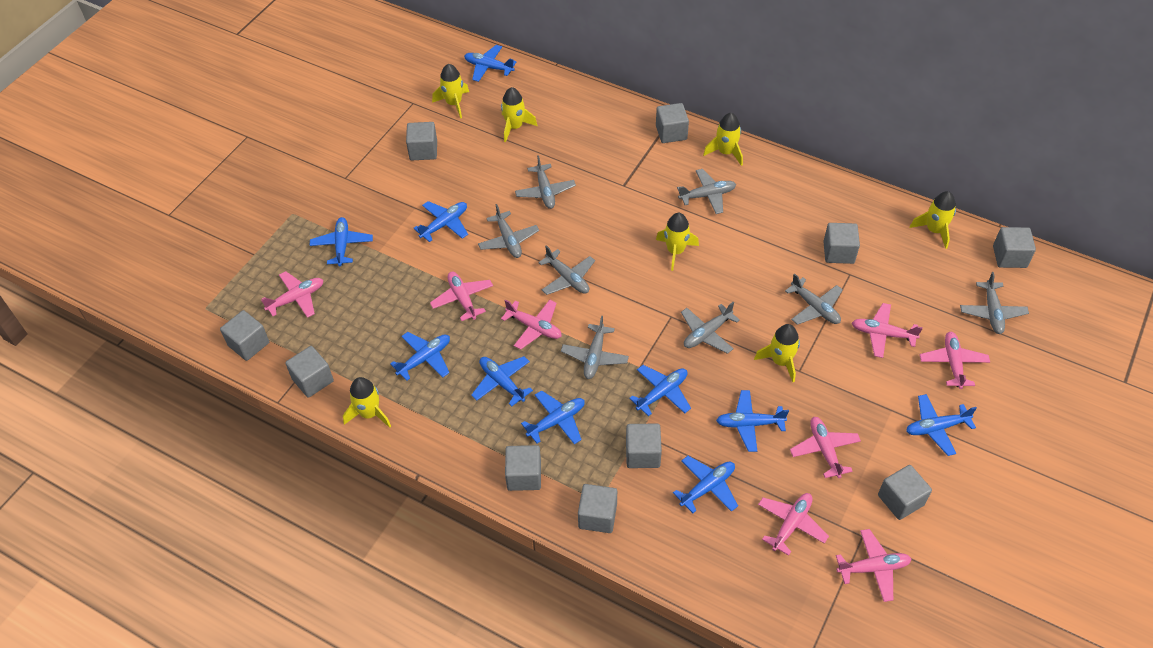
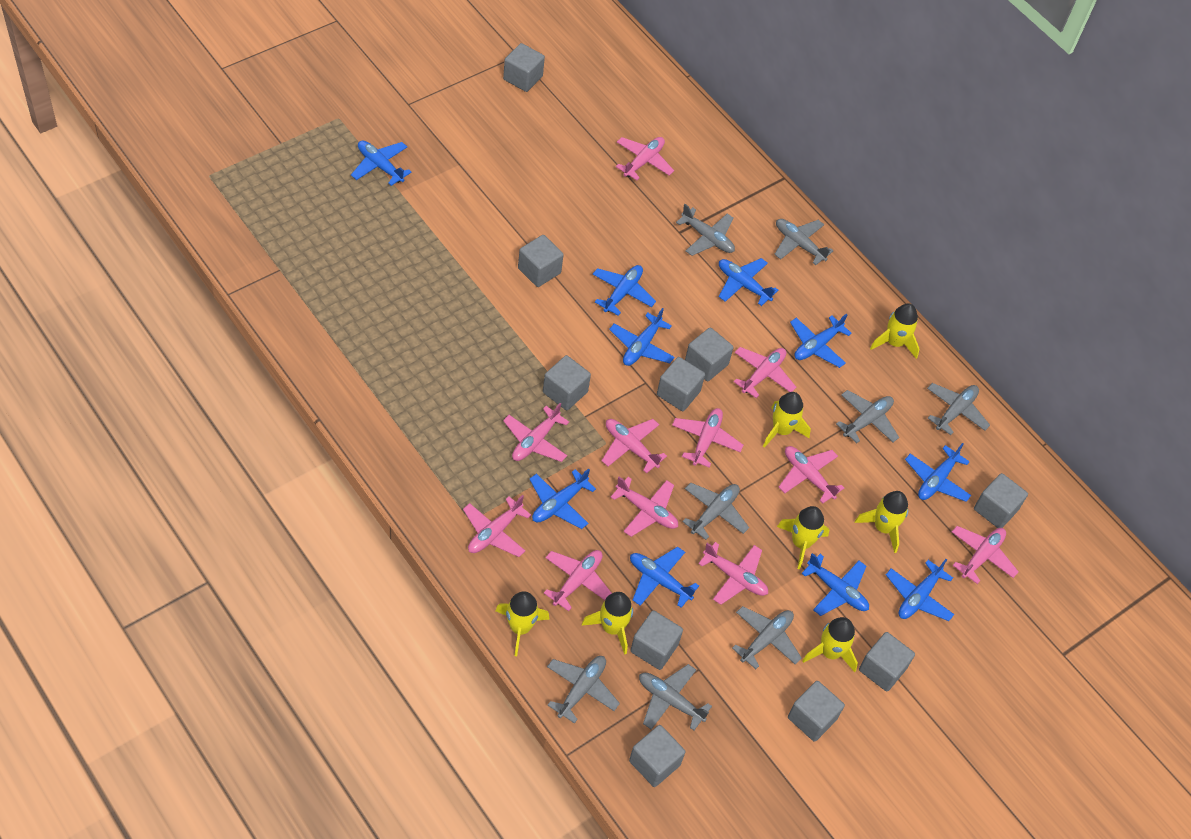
pink plane: 8 -> 11

